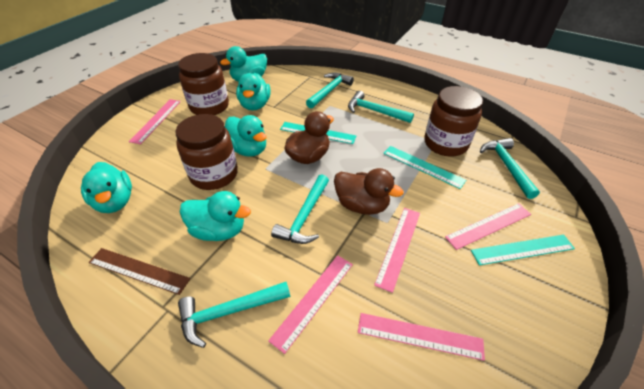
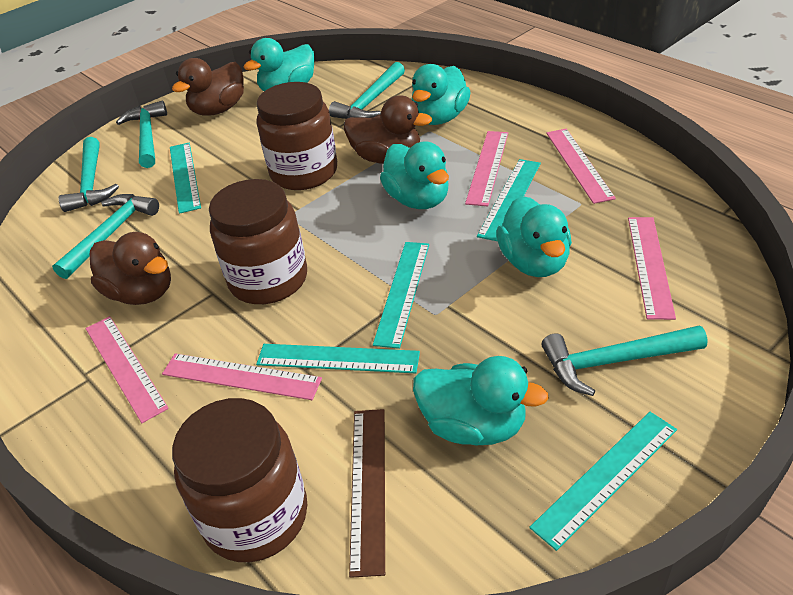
brown duck: 2 -> 3
turquoise ruler: 3 -> 5

